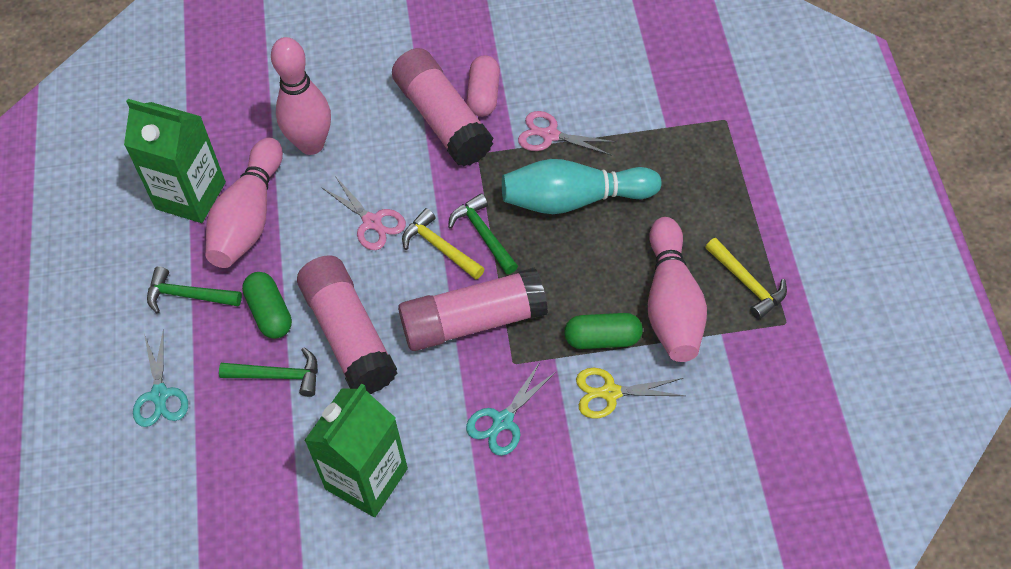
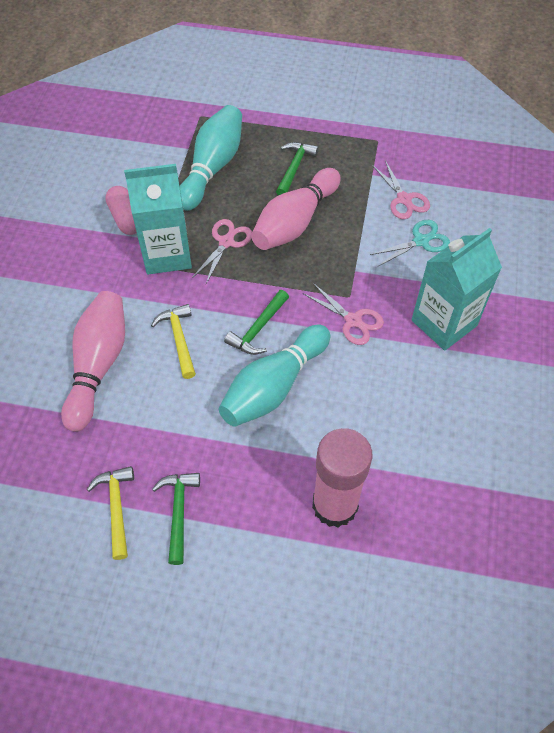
green capsule: 2 -> 0
green carton: 2 -> 0
pink bowling pin: 3 -> 2
pink glue stick: 3 -> 1
pink scissors: 2 -> 3
turquoise bowling pin: 1 -> 2
turquoise carton: 0 -> 2
turquoise scissors: 2 -> 1
yellow scissors: 1 -> 0

